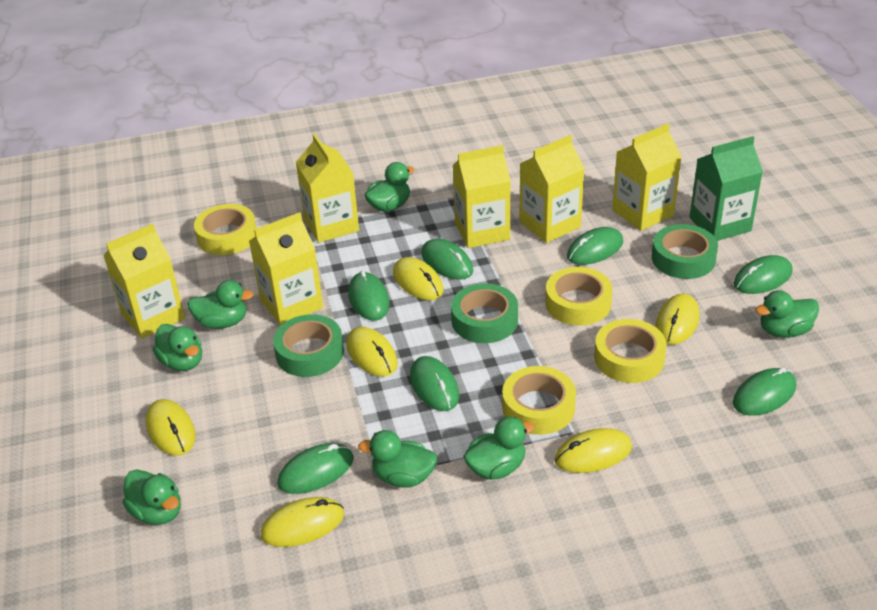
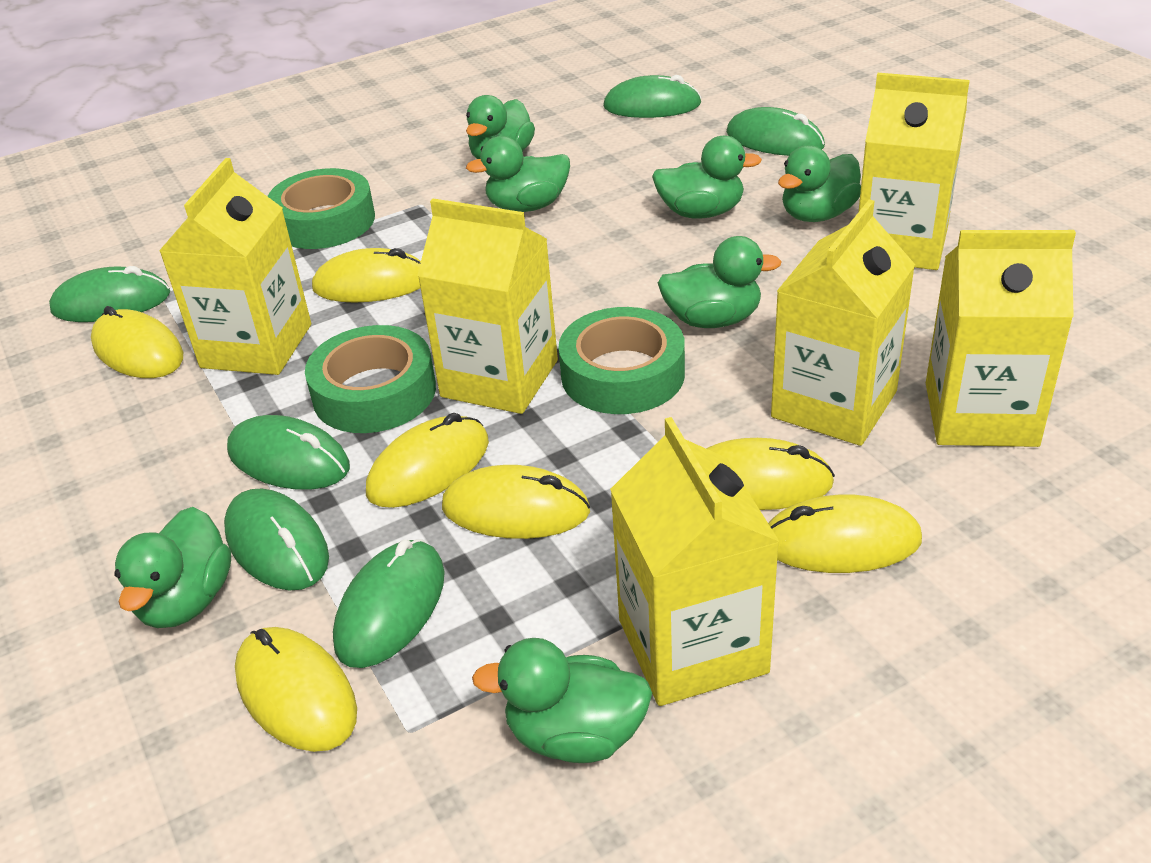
green carton: 1 -> 0
green mouse: 7 -> 6
yellow mouse: 6 -> 7
yellow tape: 4 -> 0

